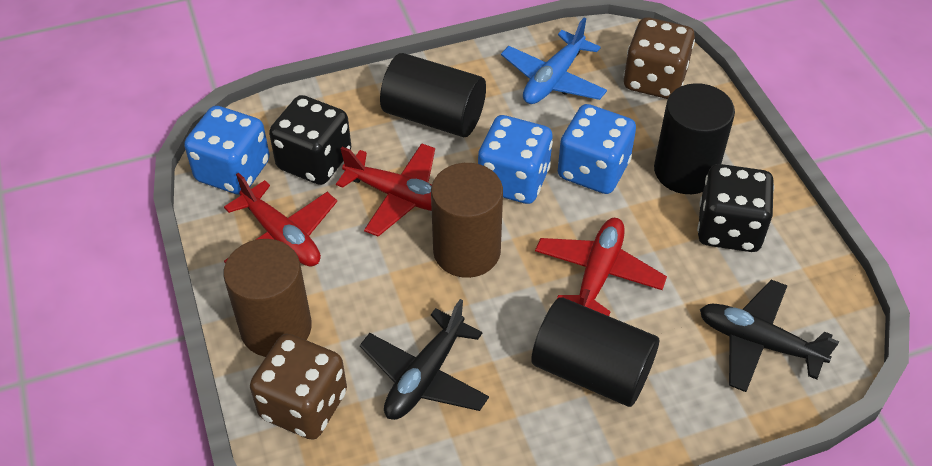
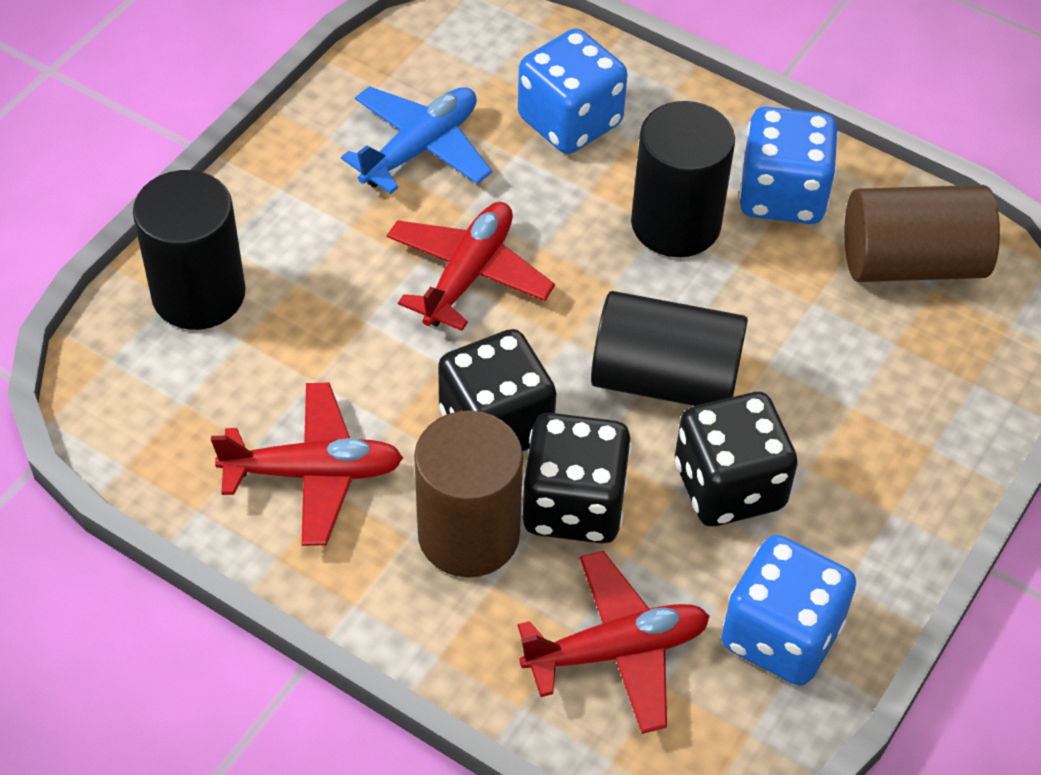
black dice: 2 -> 3
black plane: 2 -> 0
brown dice: 2 -> 0

